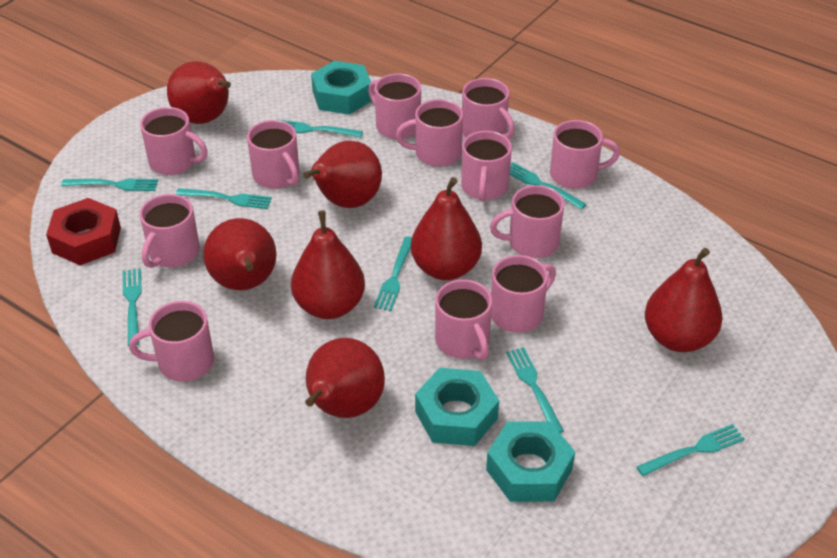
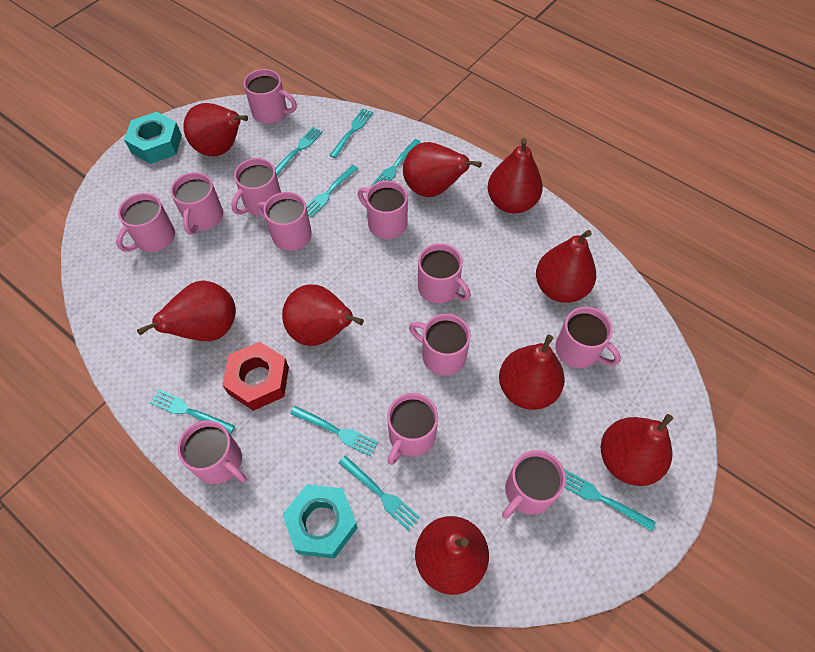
red pear: 7 -> 9
turquoise nut: 3 -> 2

